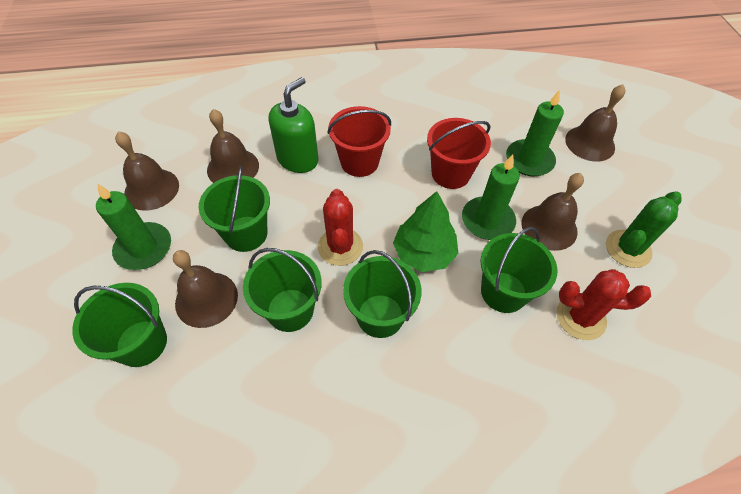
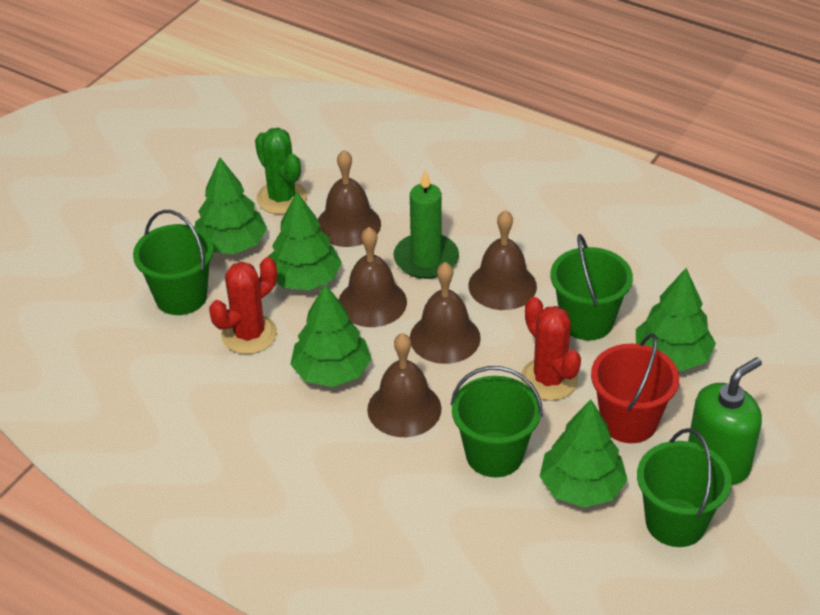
green bucket: 5 -> 4
green candle: 3 -> 1
green tree: 1 -> 5
red bucket: 2 -> 1

